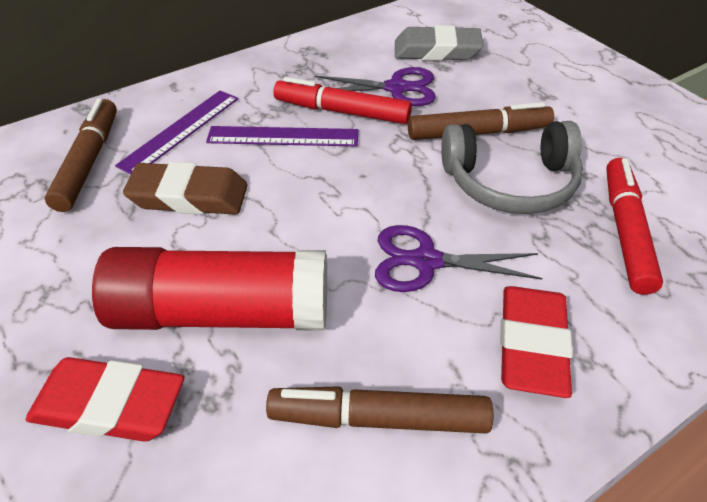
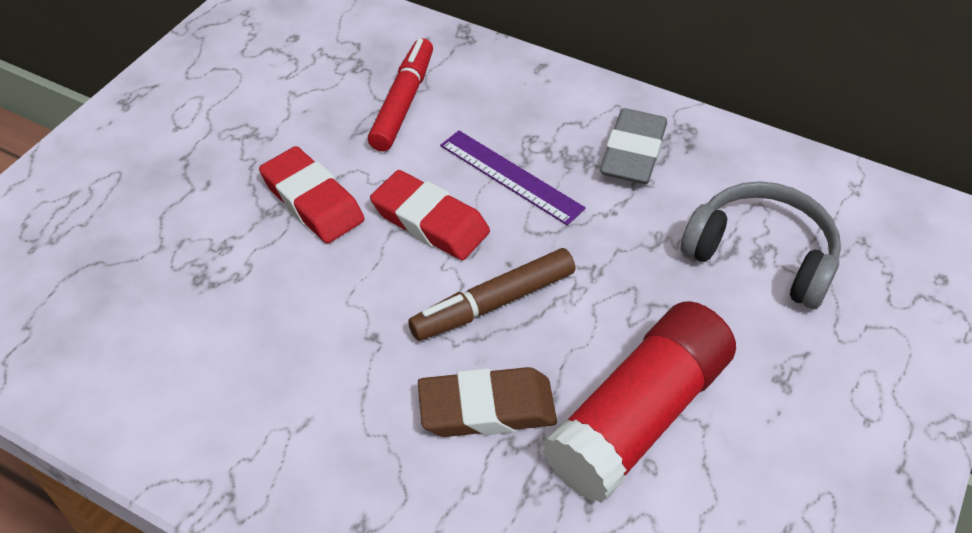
brown marker: 3 -> 1
purple ruler: 2 -> 1
purple scissors: 2 -> 0
red marker: 2 -> 1

